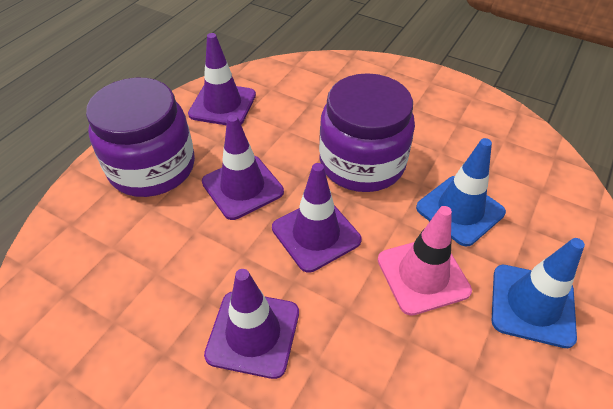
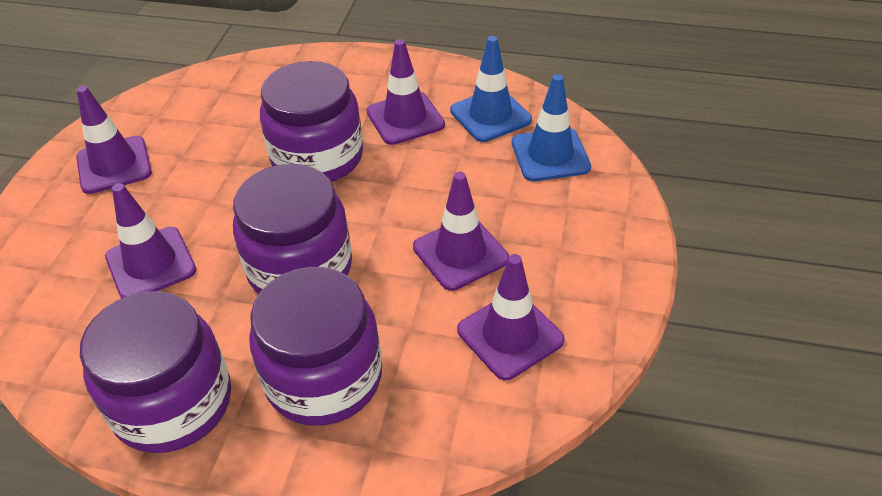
pink traffic cone: 1 -> 0
purple jar: 2 -> 4
purple traffic cone: 4 -> 5

